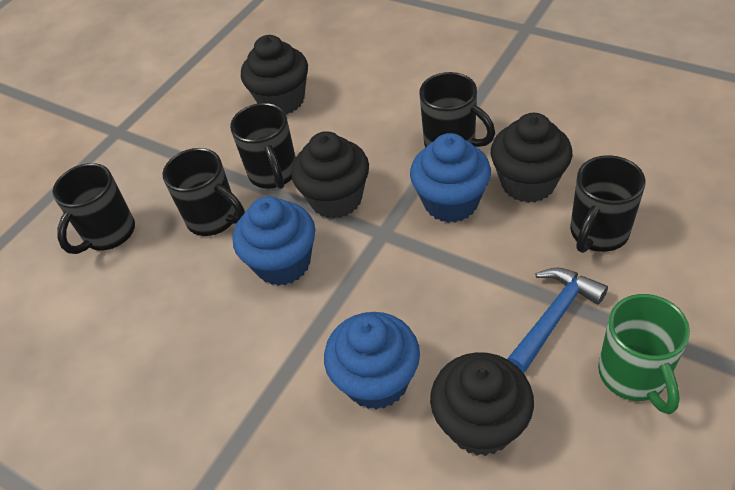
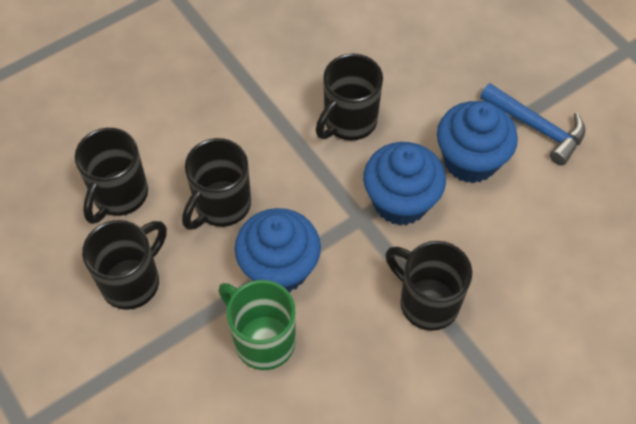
black cupcake: 4 -> 0

